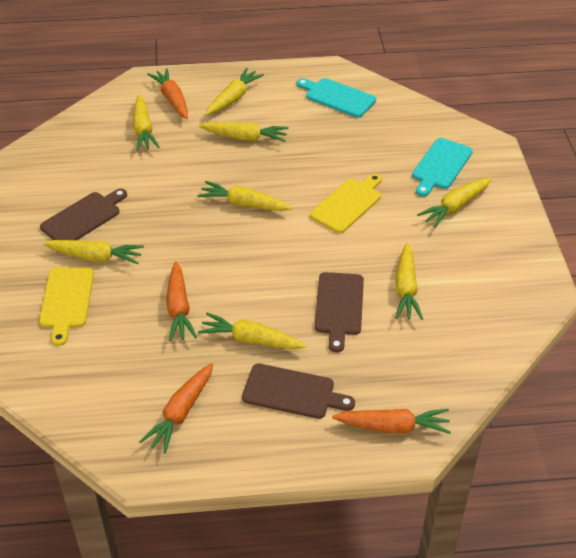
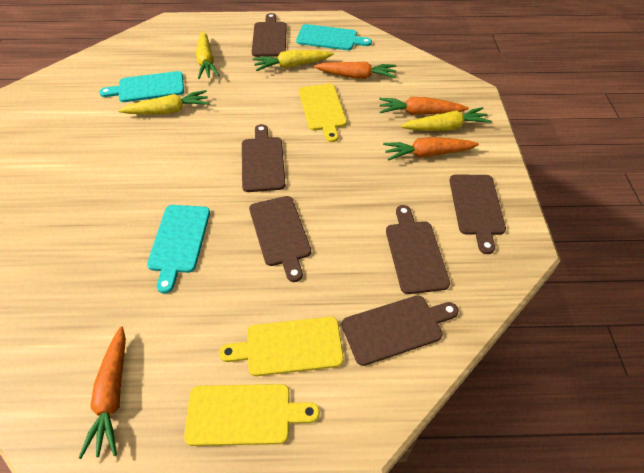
brown cutting board: 3 -> 6
turquoise cutting board: 2 -> 3
yellow carrot: 8 -> 4
yellow cutting board: 2 -> 3

